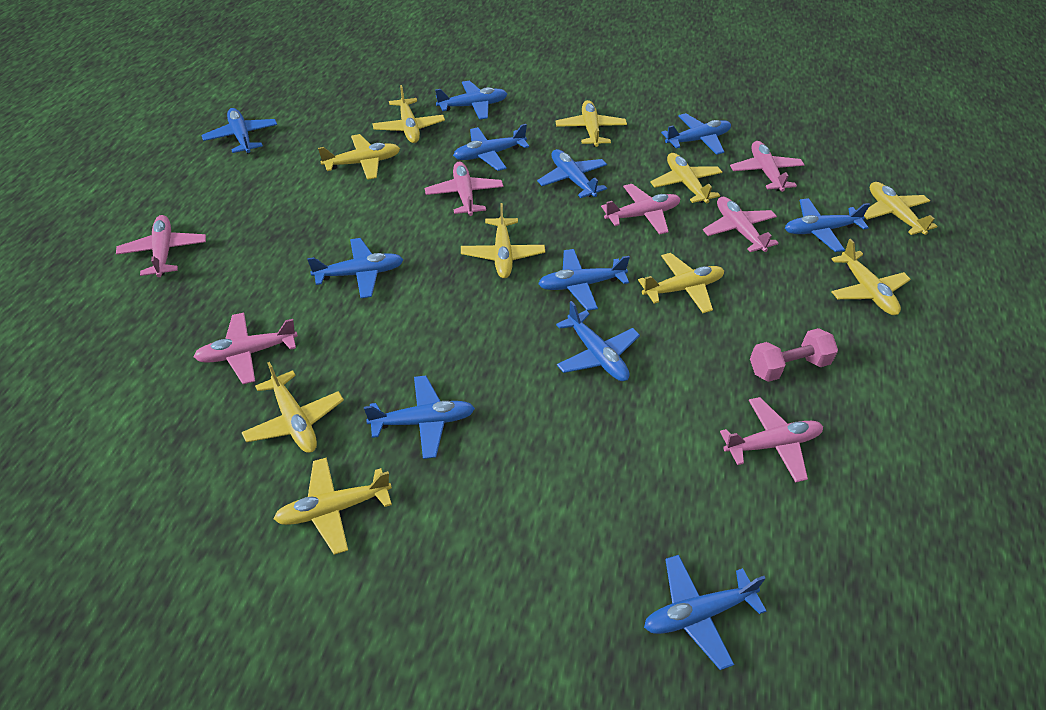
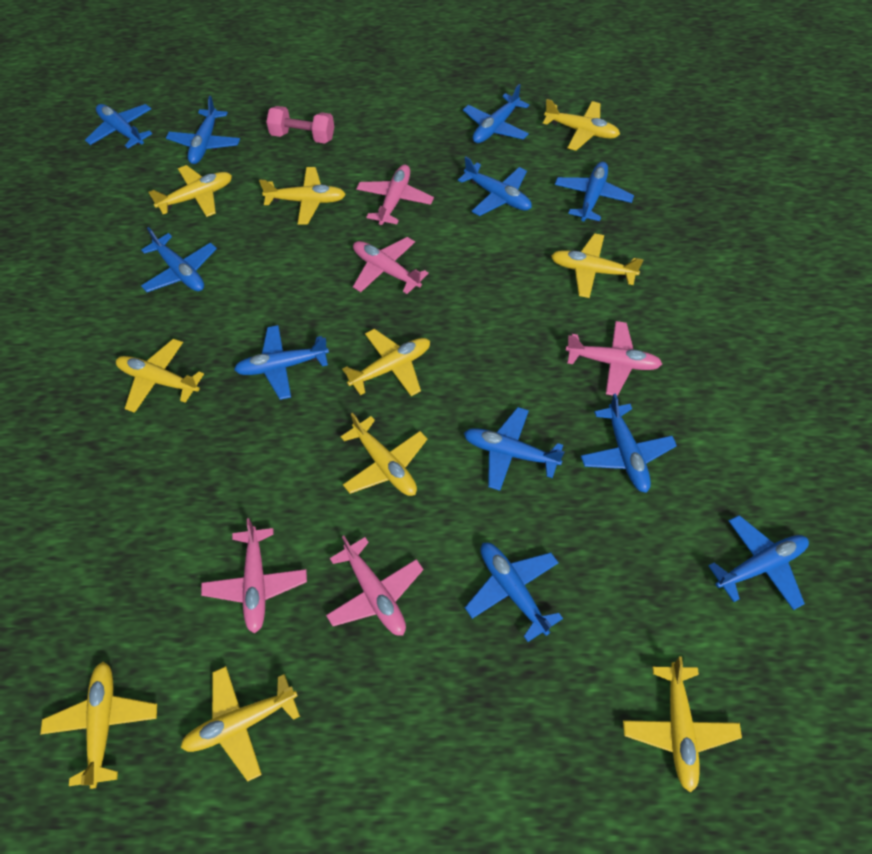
pink plane: 7 -> 5

